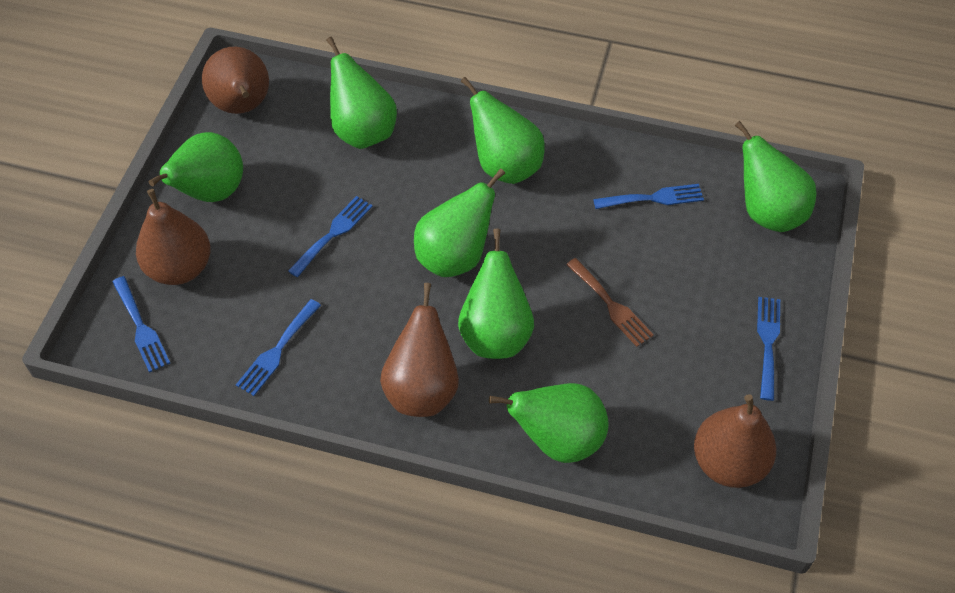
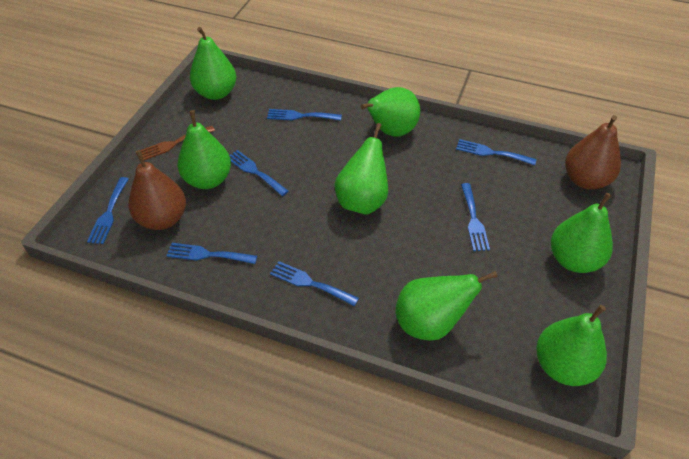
blue fork: 5 -> 7
brown pear: 4 -> 2

